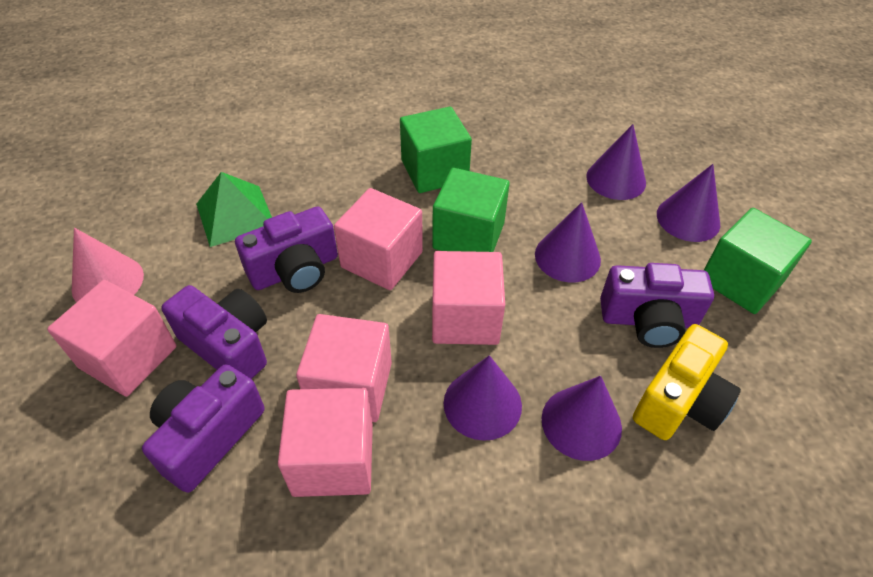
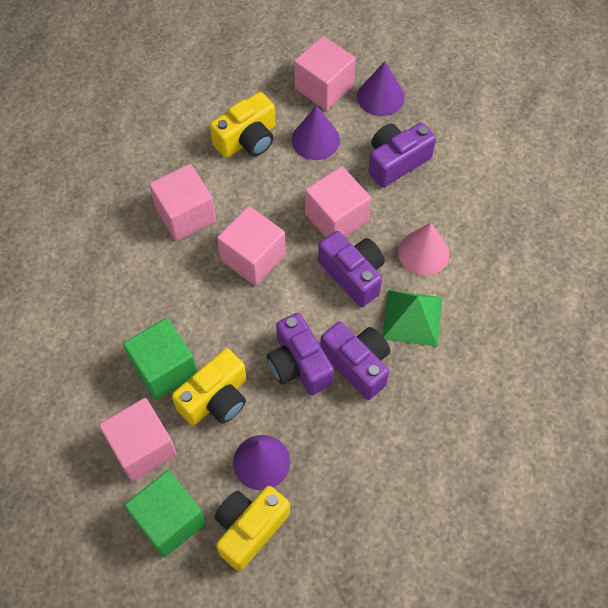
green cube: 3 -> 2
purple cone: 5 -> 3
yellow camera: 1 -> 3

